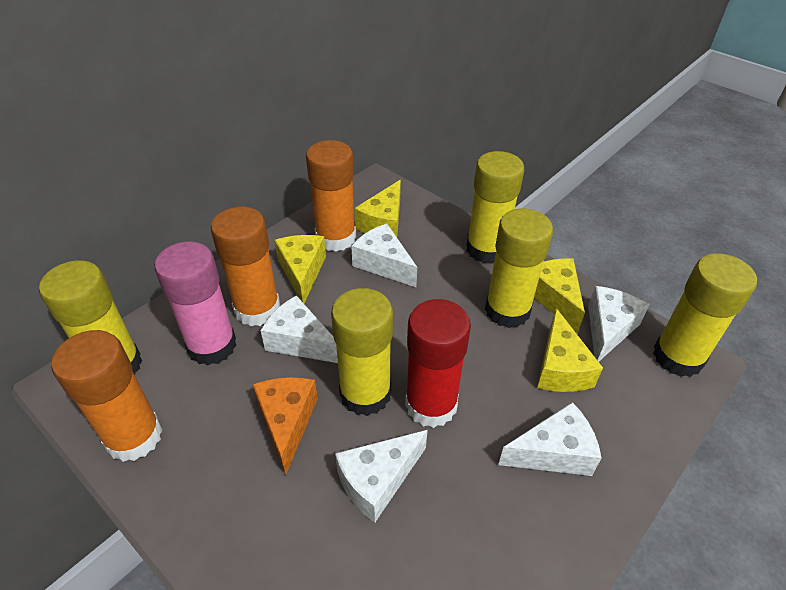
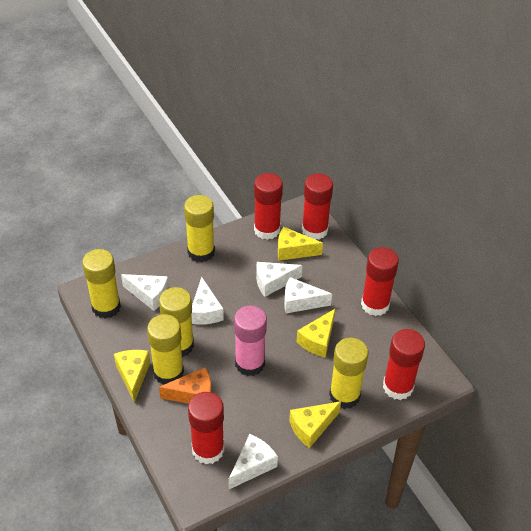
orange glue stick: 3 -> 0
red glue stick: 1 -> 5

